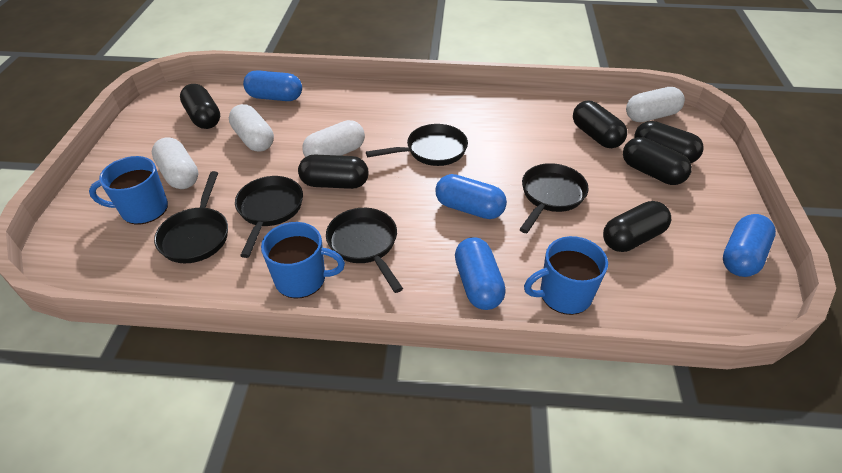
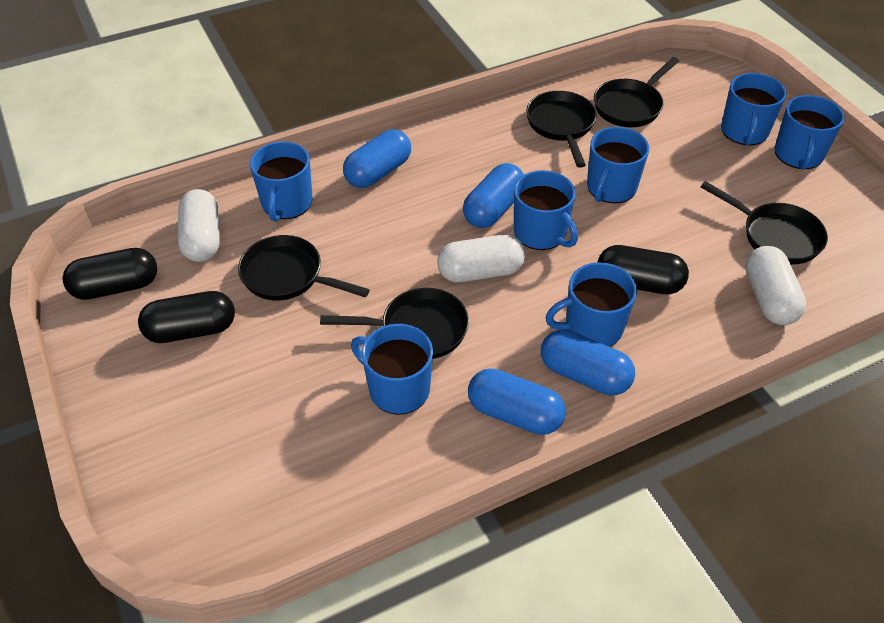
black capsule: 6 -> 3
blue mug: 3 -> 7
white capsule: 4 -> 3

